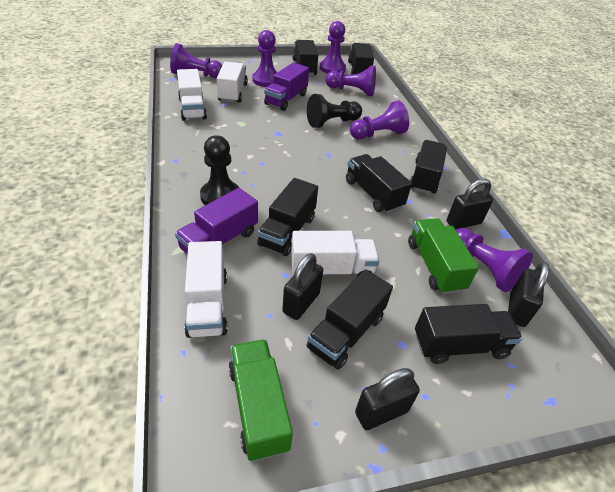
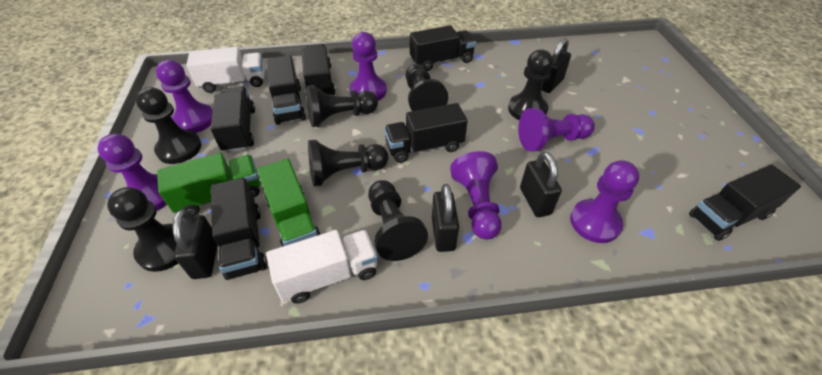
black pawn: 2 -> 7
purple truck: 2 -> 0
white truck: 4 -> 2

